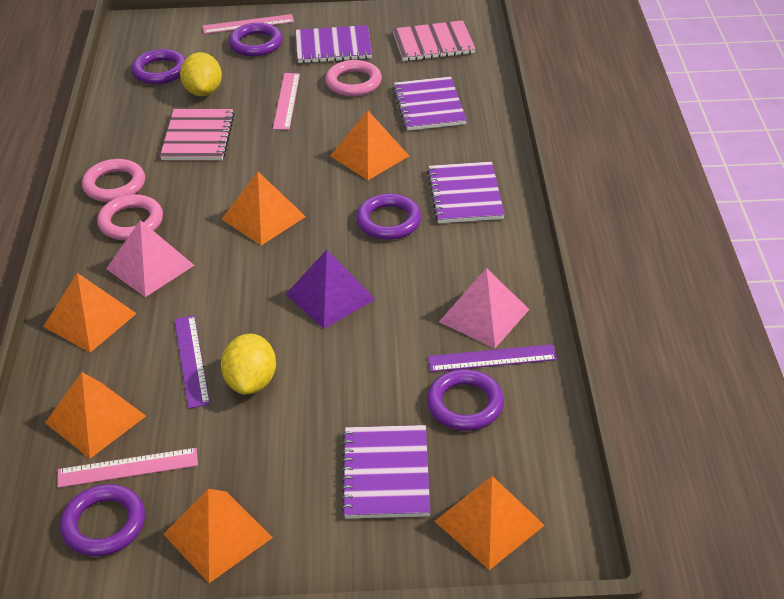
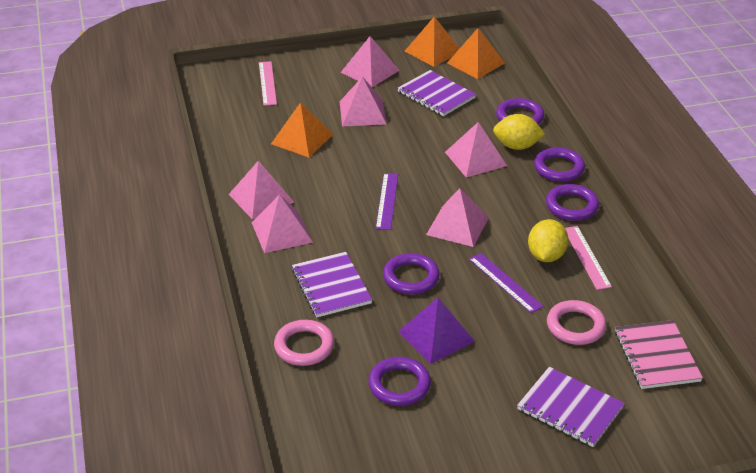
orange pyramid: 6 -> 3
pink notebook: 2 -> 1
pink pyramid: 2 -> 6
pink ring: 3 -> 2
pink ruler: 3 -> 2
purple notebook: 4 -> 3

